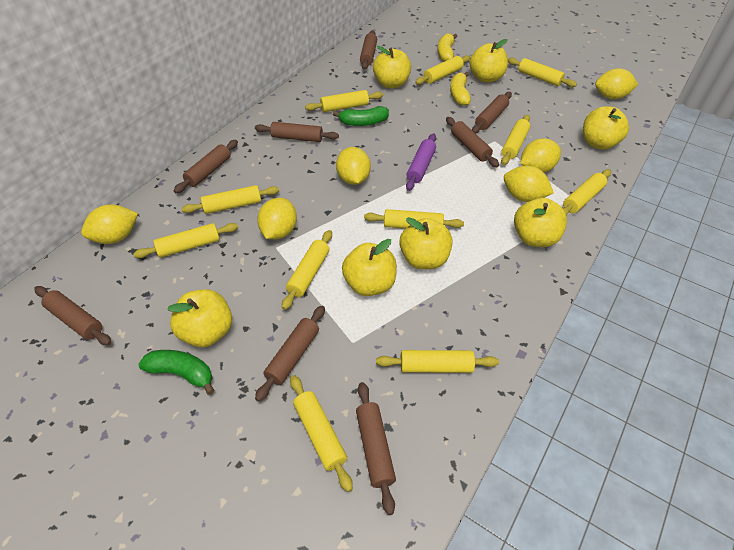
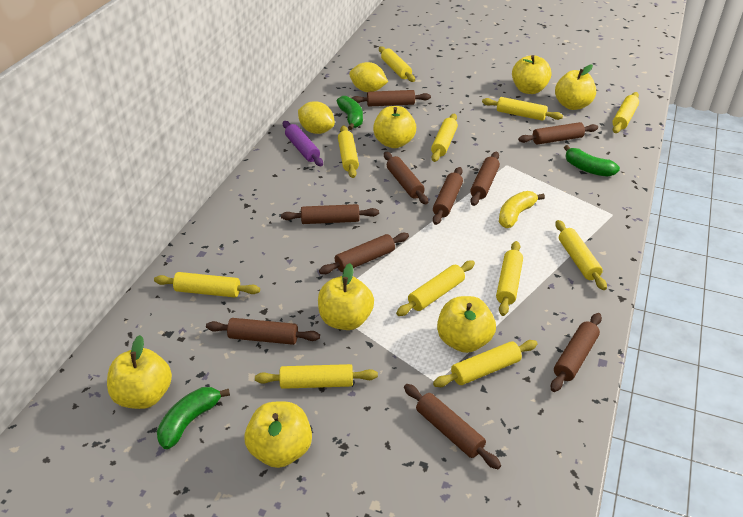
brown rolling pin: 8 -> 10
green banana: 2 -> 3
yellow banana: 2 -> 1
yellow lemon: 6 -> 2

